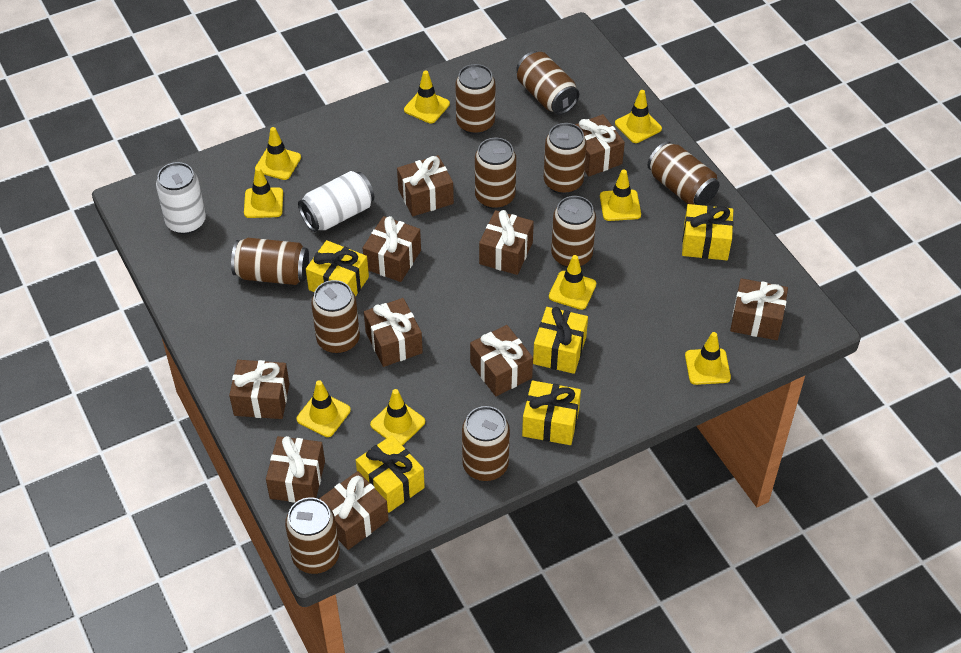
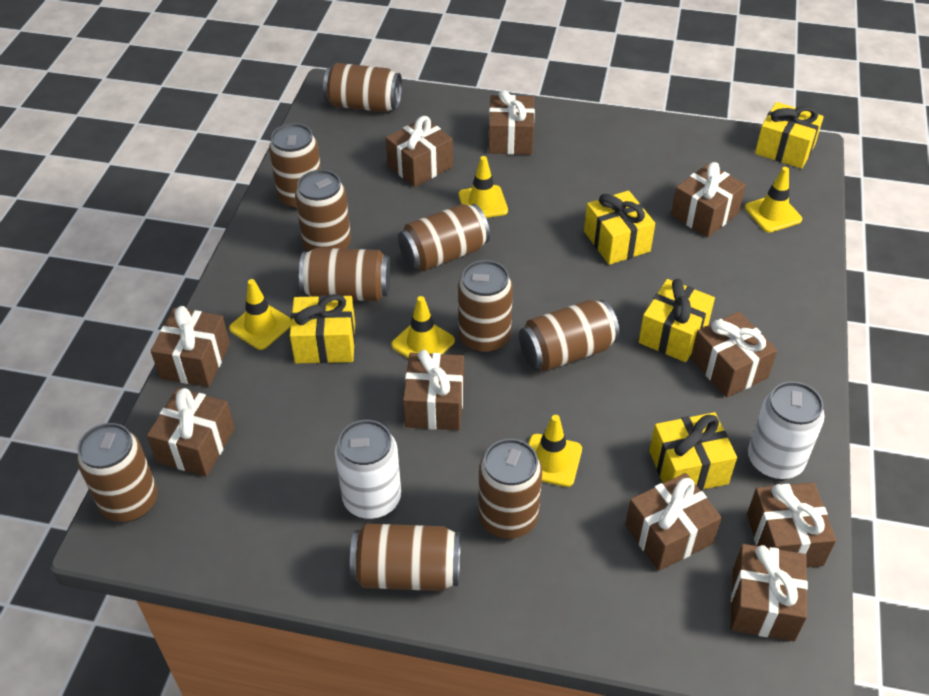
yellow traffic cone: 9 -> 5

